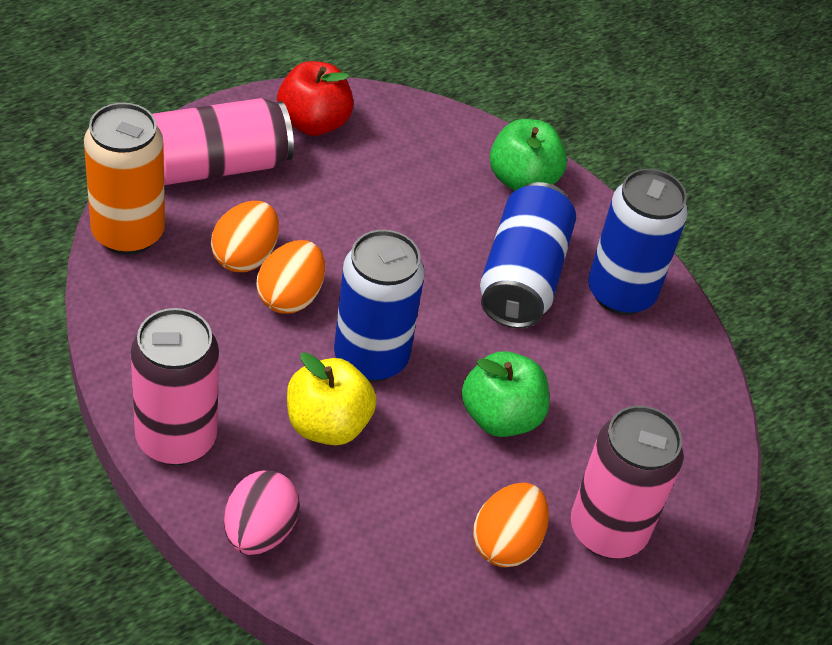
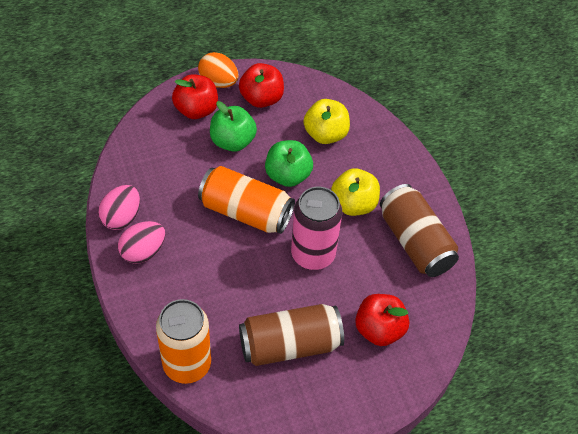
blue can: 3 -> 0
brown can: 0 -> 2
orange can: 1 -> 2
orange egg: 3 -> 1
pink can: 3 -> 1
pink egg: 1 -> 2
red apple: 1 -> 3
yellow apple: 1 -> 2

